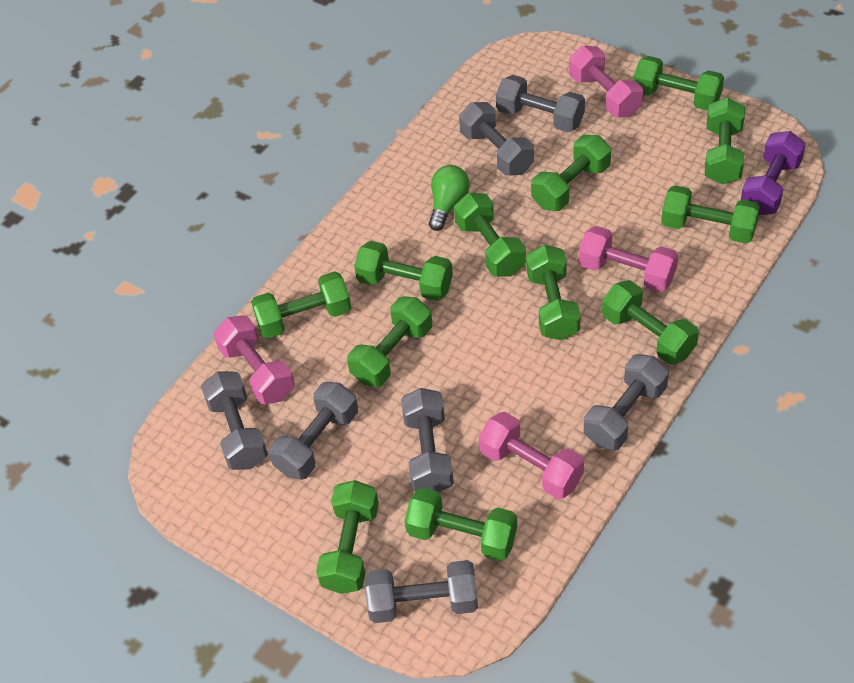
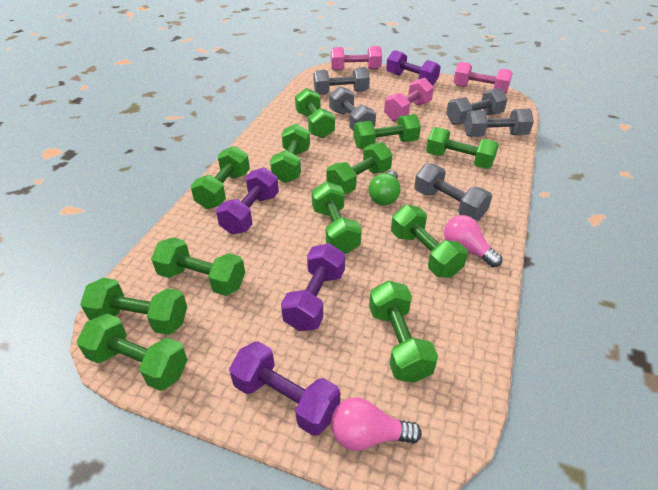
grey dumbbell: 7 -> 5
pink dumbbell: 4 -> 3
pink light bulb: 0 -> 2
purple dumbbell: 1 -> 4

